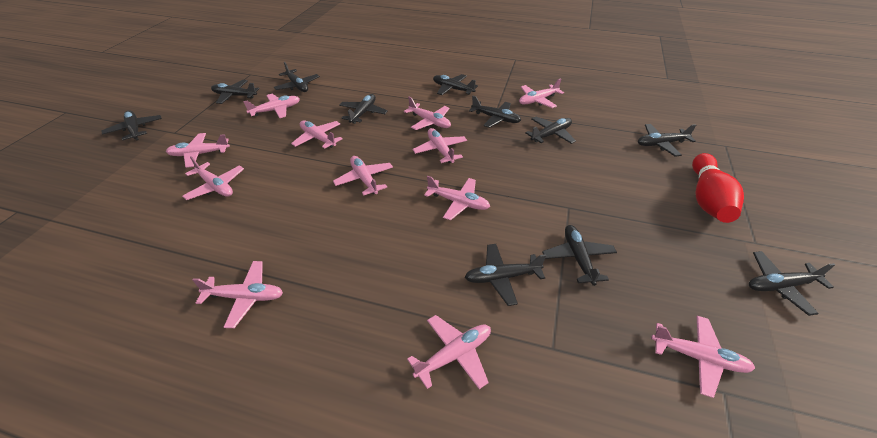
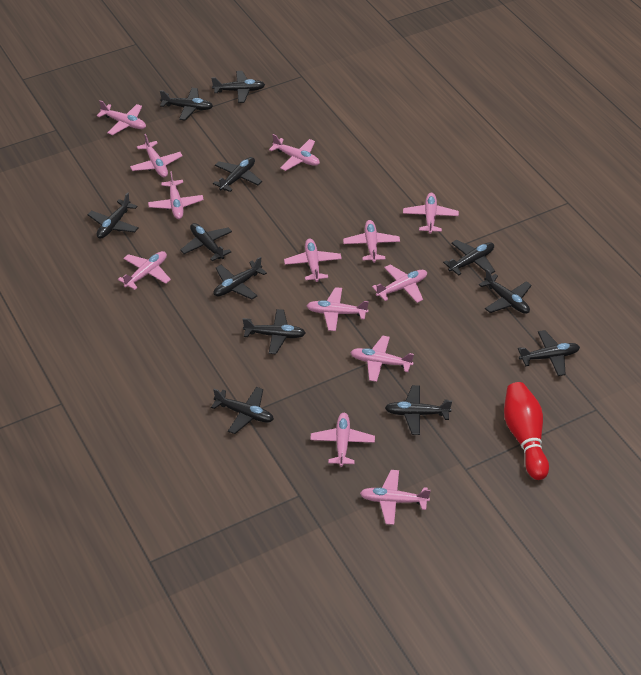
black plane: 11 -> 12
pink plane: 12 -> 13

